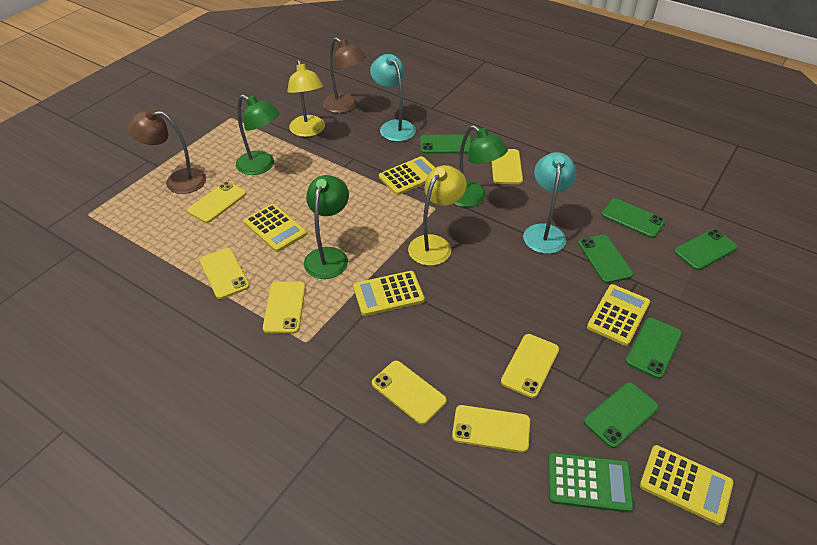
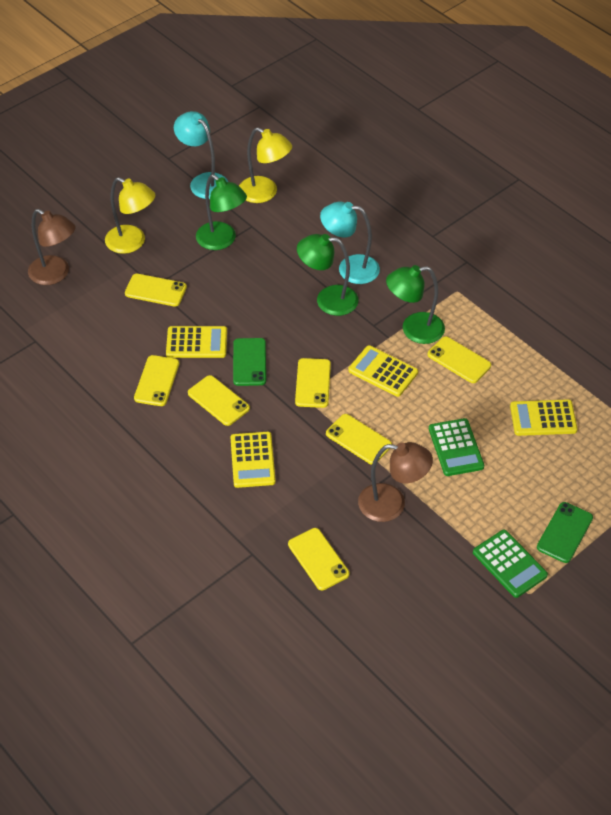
green calculator: 1 -> 2
green phone: 6 -> 2
yellow calculator: 5 -> 4

